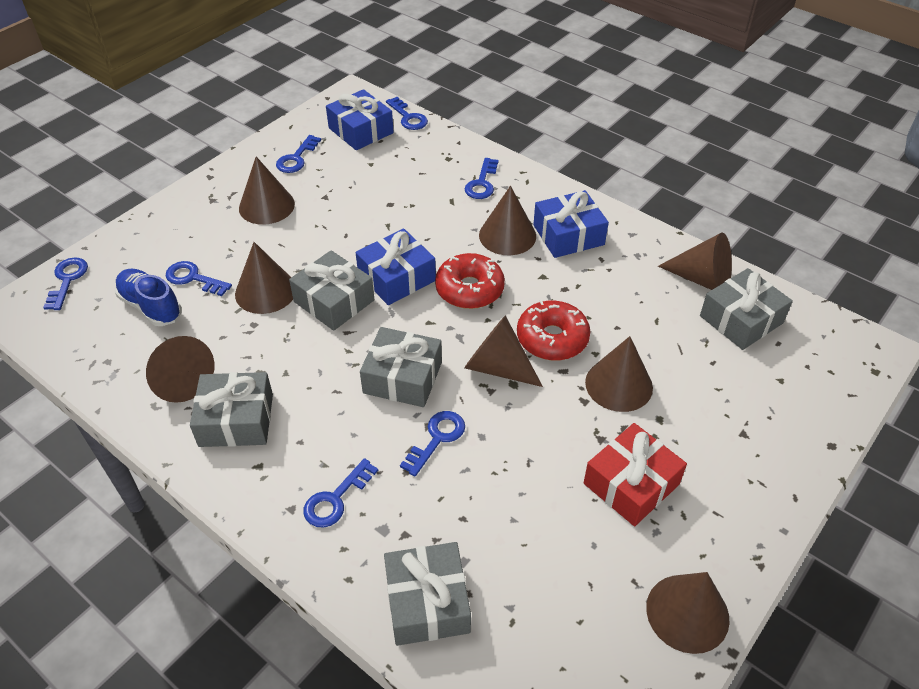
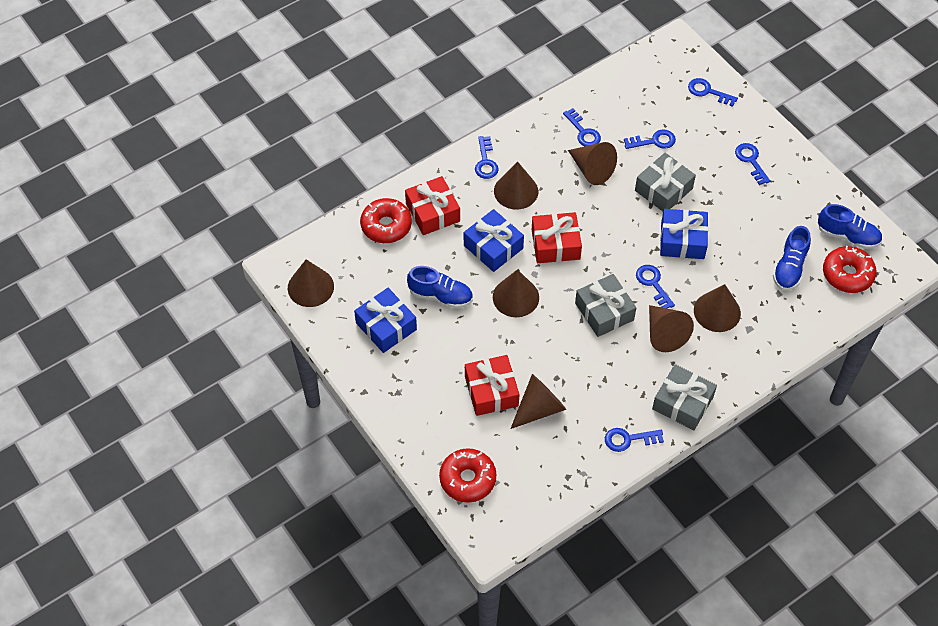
blue shoe: 1 -> 3
brown cone: 8 -> 7
grey gift: 5 -> 3
red donut: 2 -> 3
red gift: 1 -> 3

